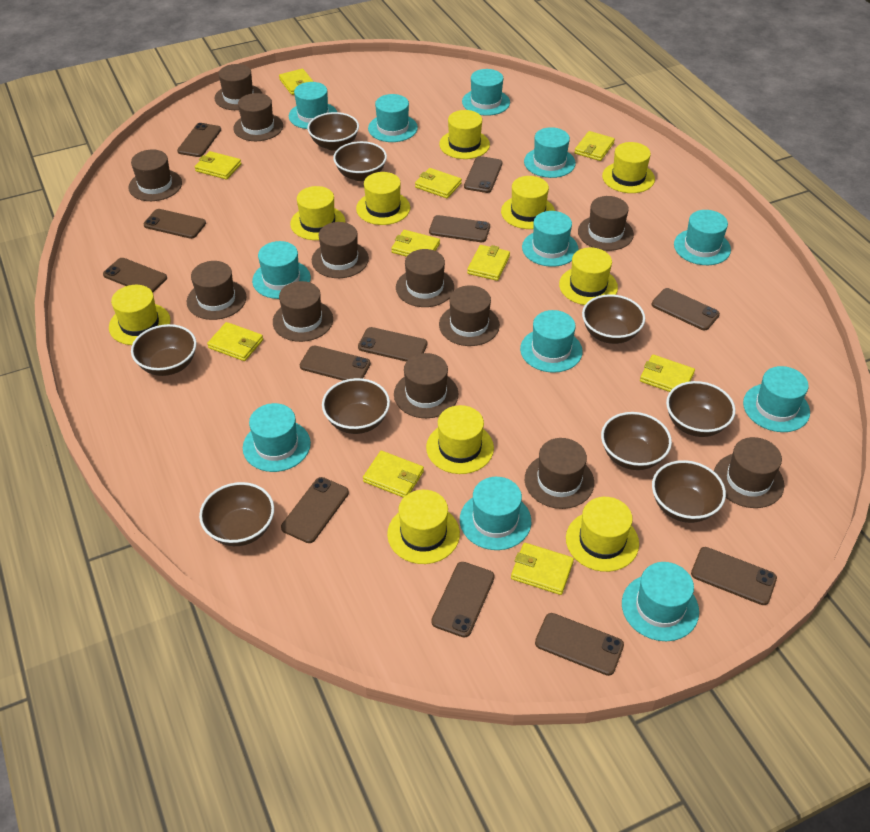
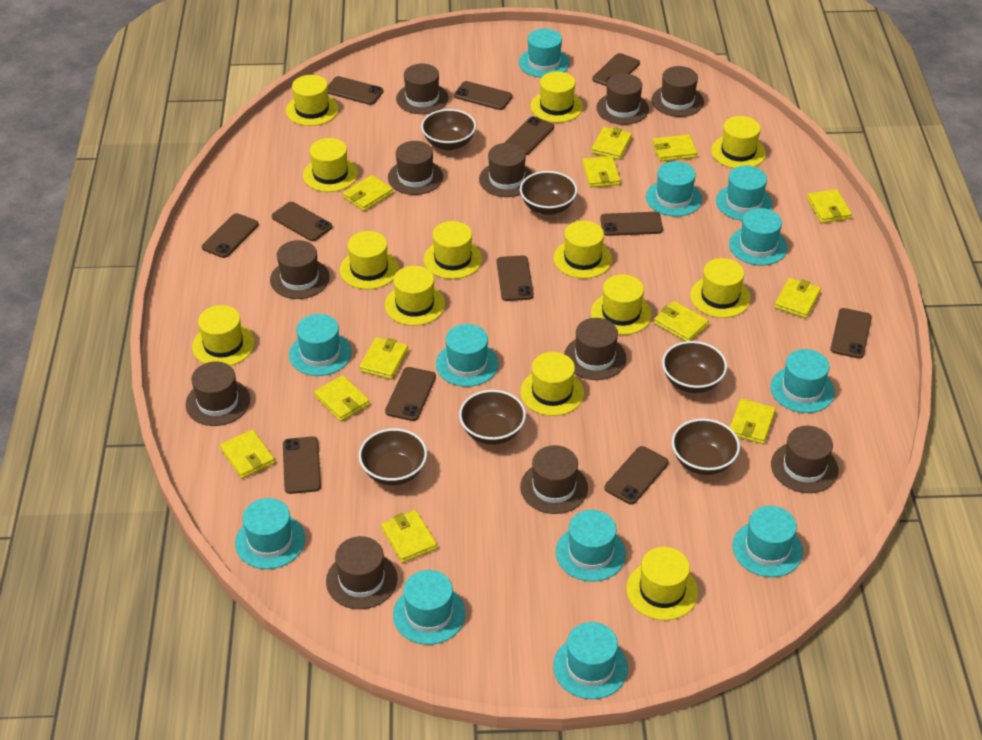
brown bowl: 9 -> 6
brown hat: 12 -> 11
yellow hat: 10 -> 13
yellow wallet: 10 -> 12

